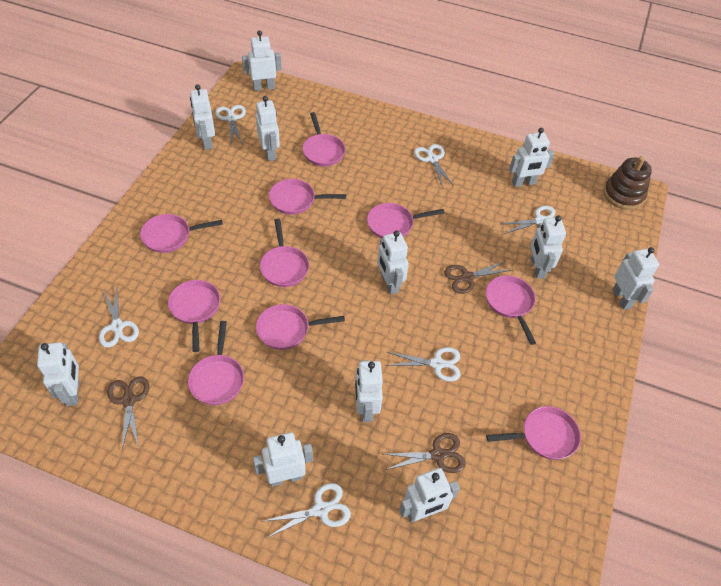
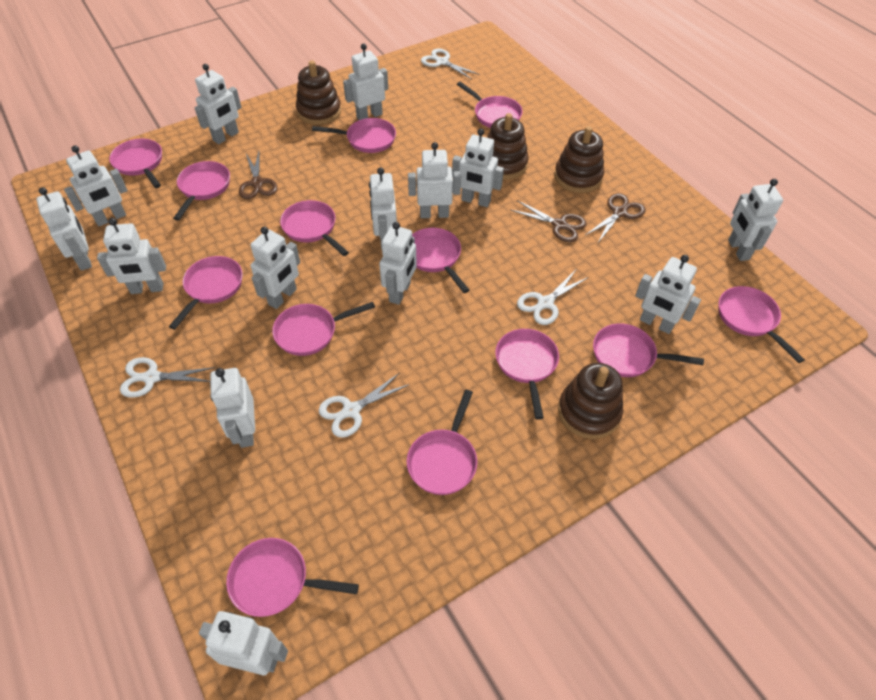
brown stacking toy: 1 -> 4
pink pan: 10 -> 13
white robot: 11 -> 14
white scissors: 6 -> 4

